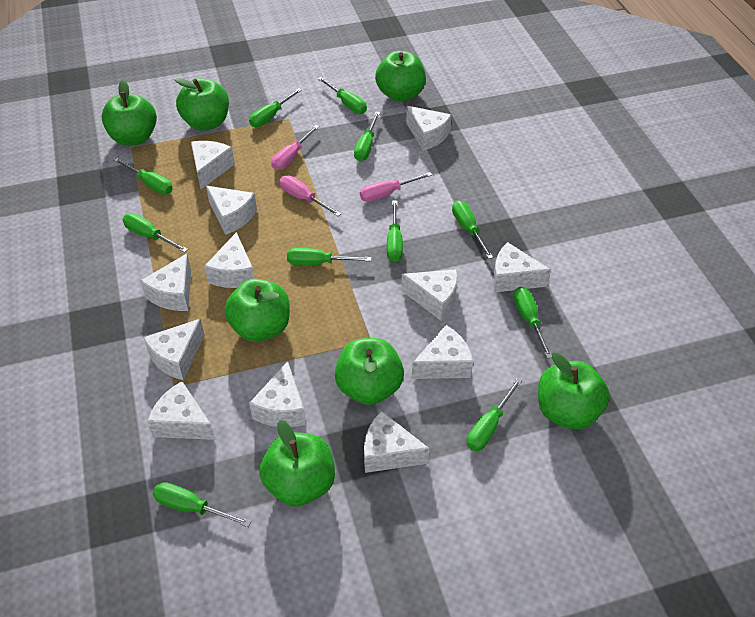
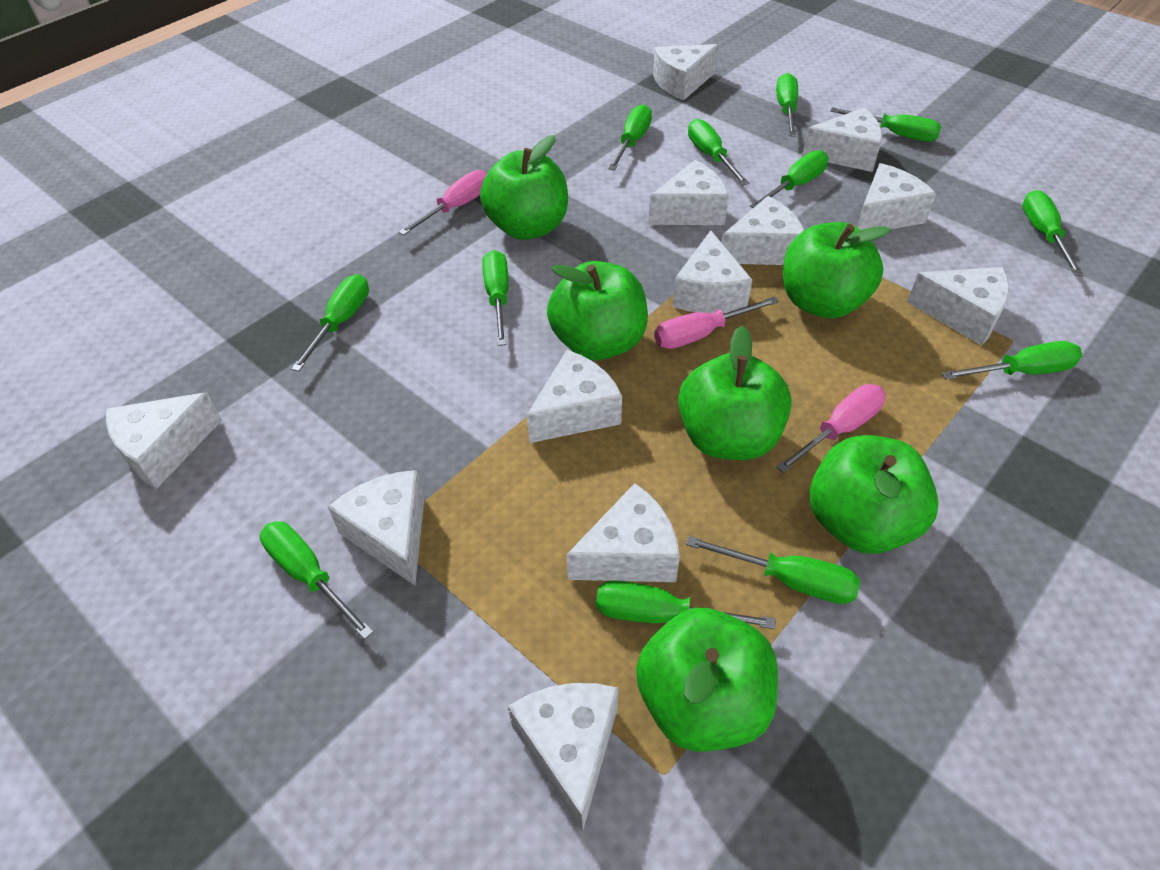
green apple: 7 -> 6
green screwdriver: 11 -> 12

